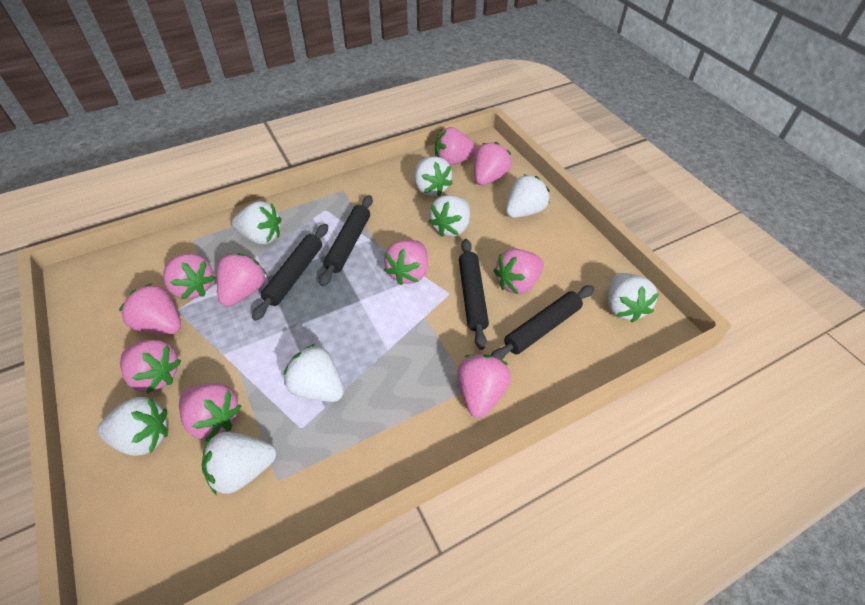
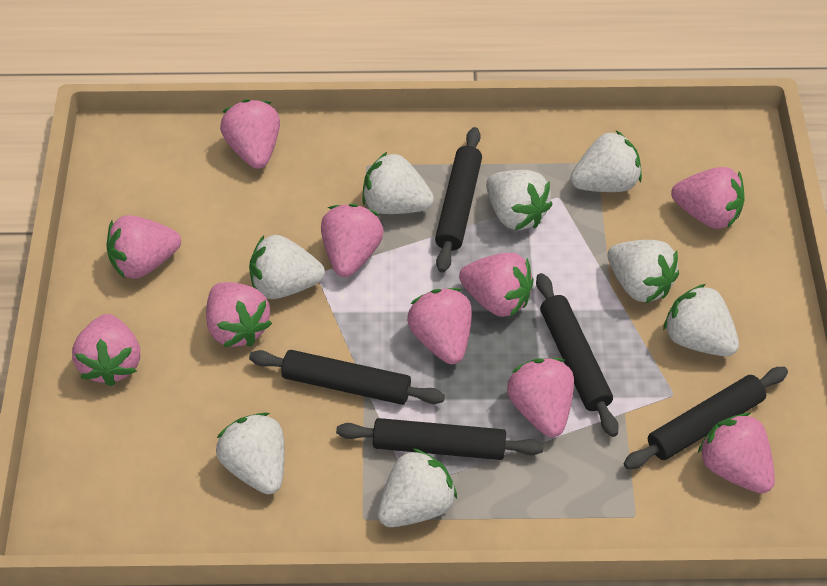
black rolling pin: 4 -> 5

